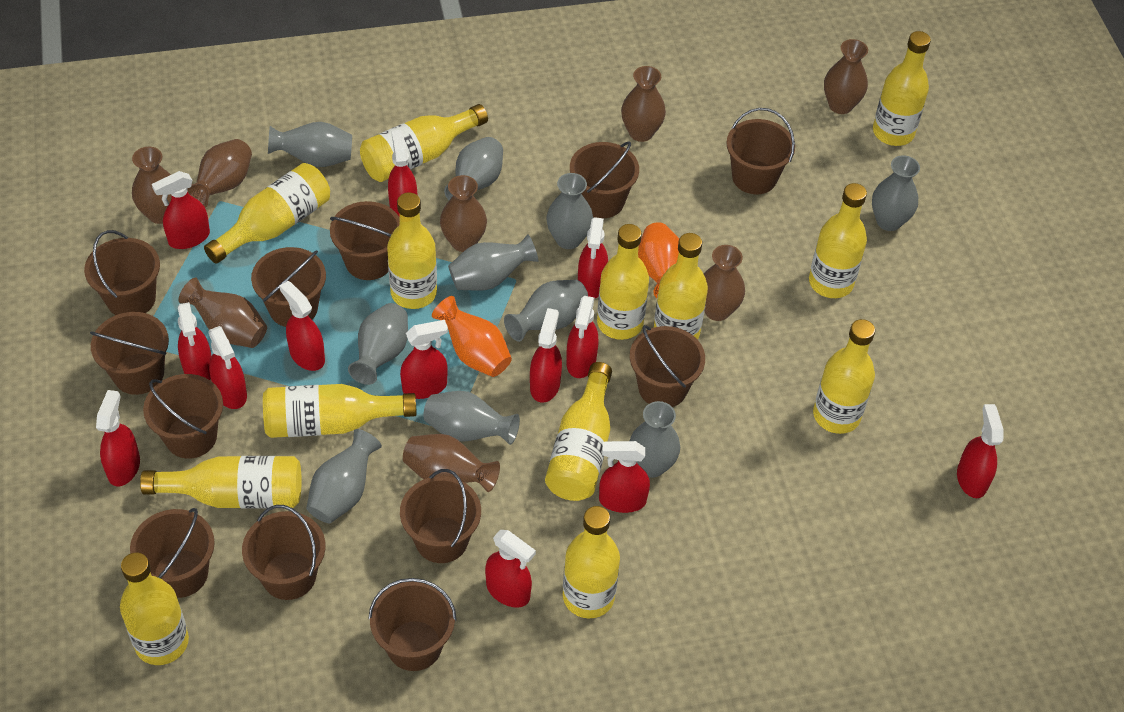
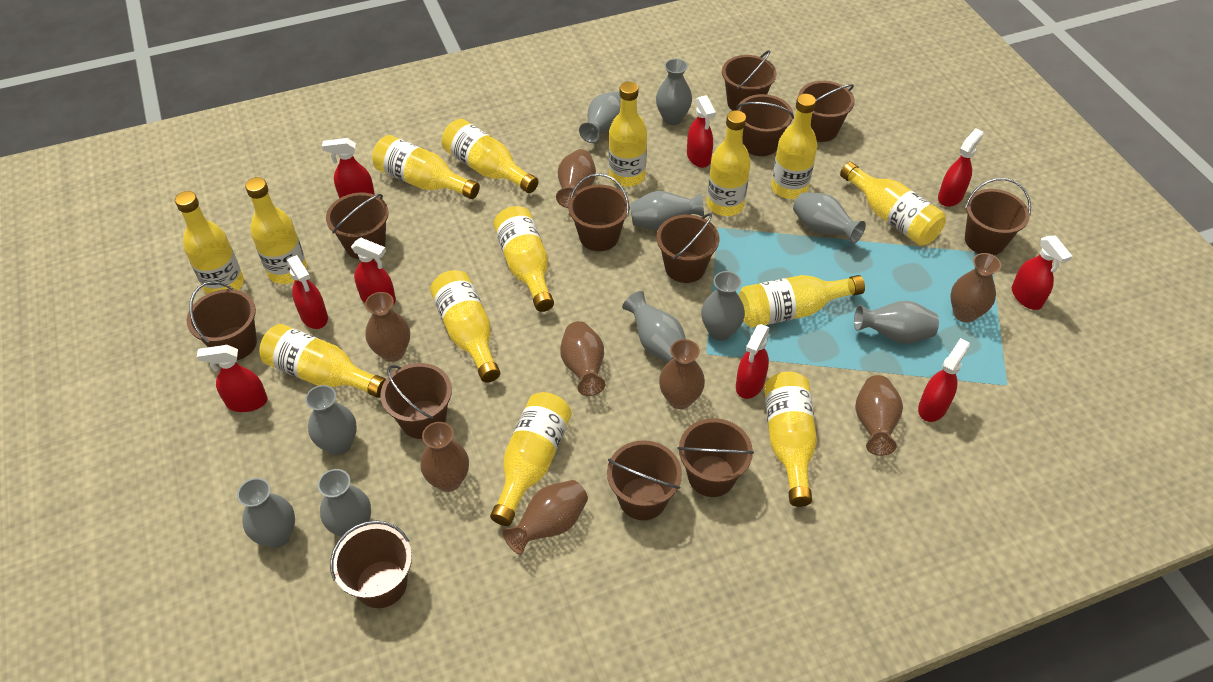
orange vase: 2 -> 0
red spray bottle: 13 -> 9
yellow bottle: 13 -> 14

